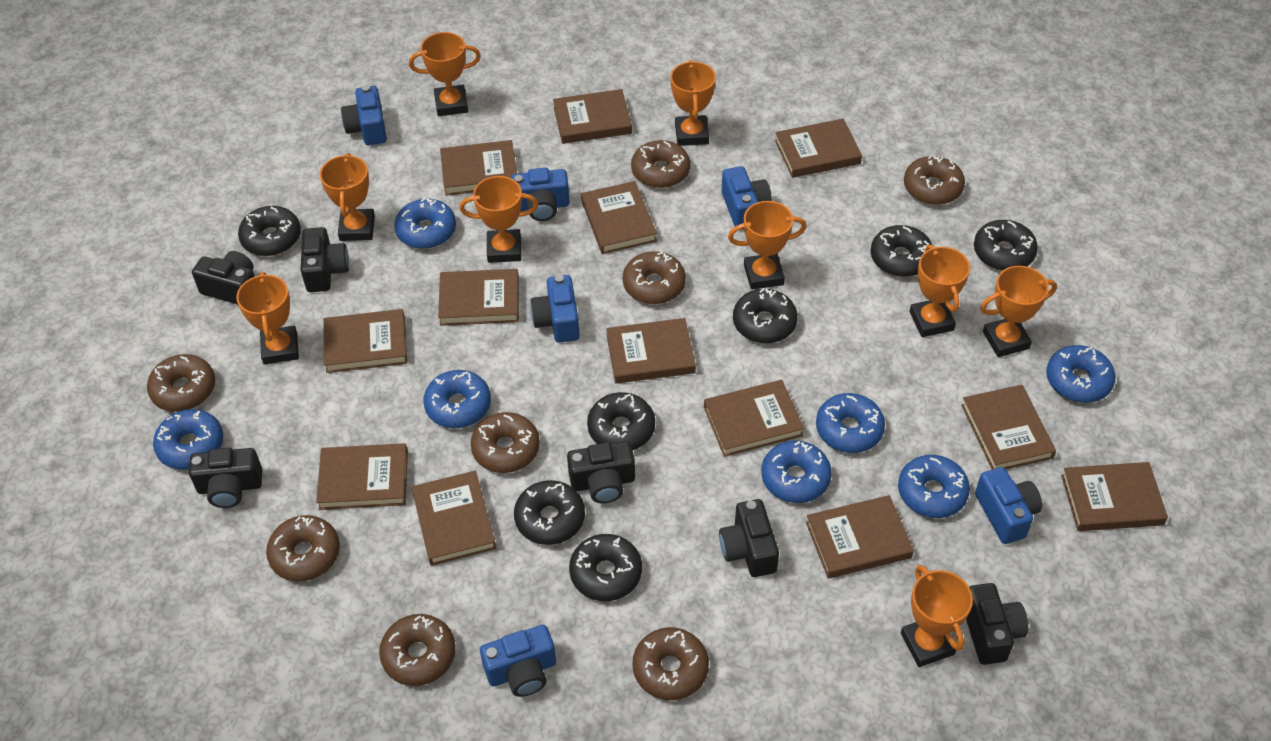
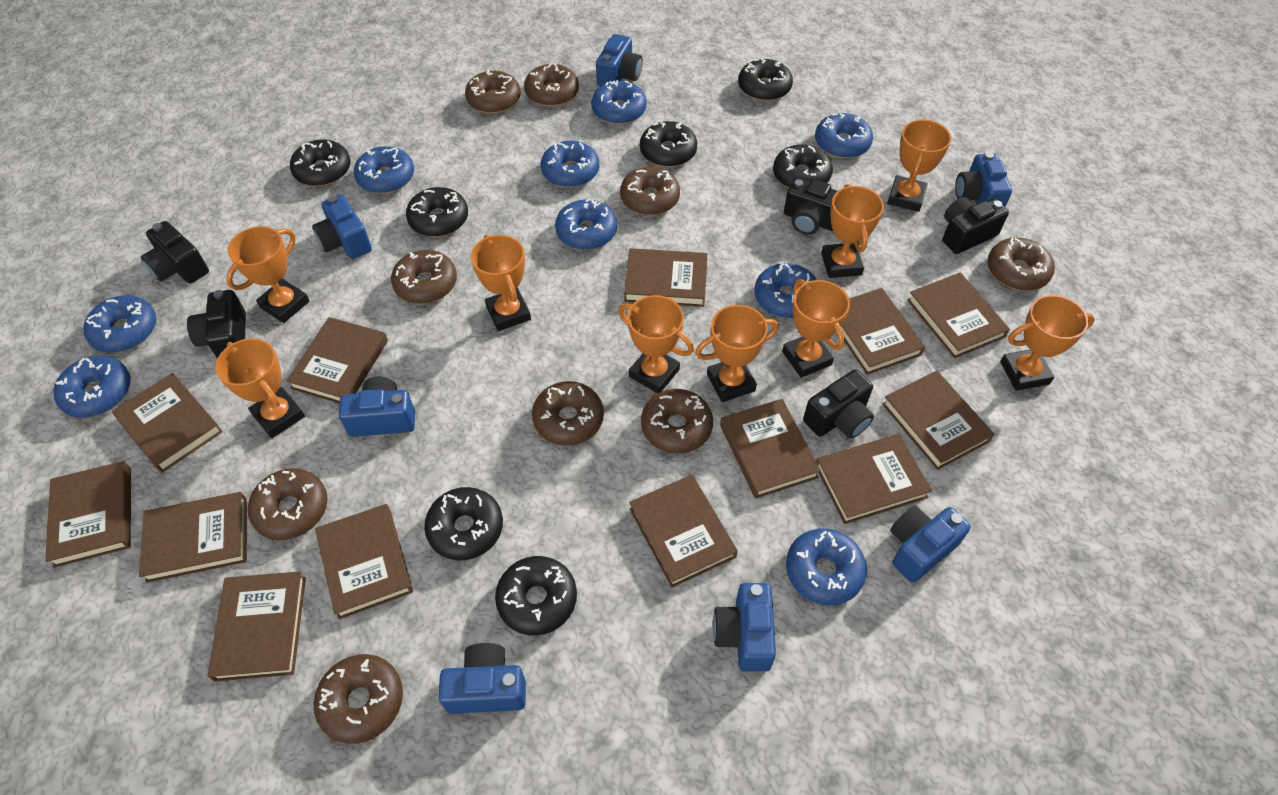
black camera: 6 -> 5
blue camera: 6 -> 7
blue donut: 7 -> 9
brown donut: 8 -> 9

